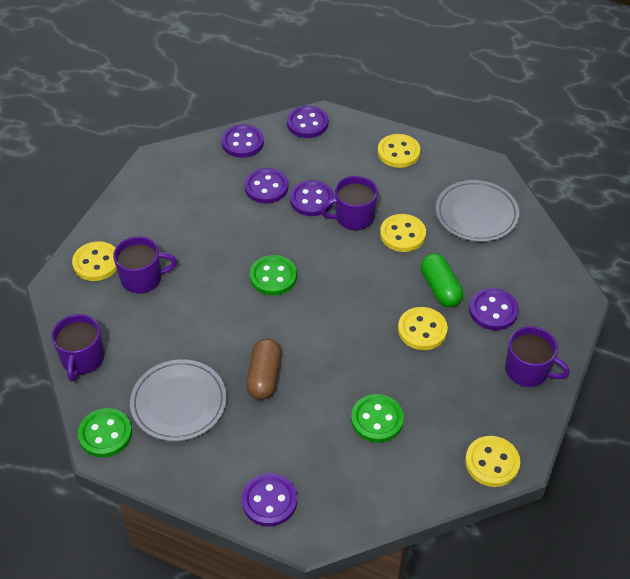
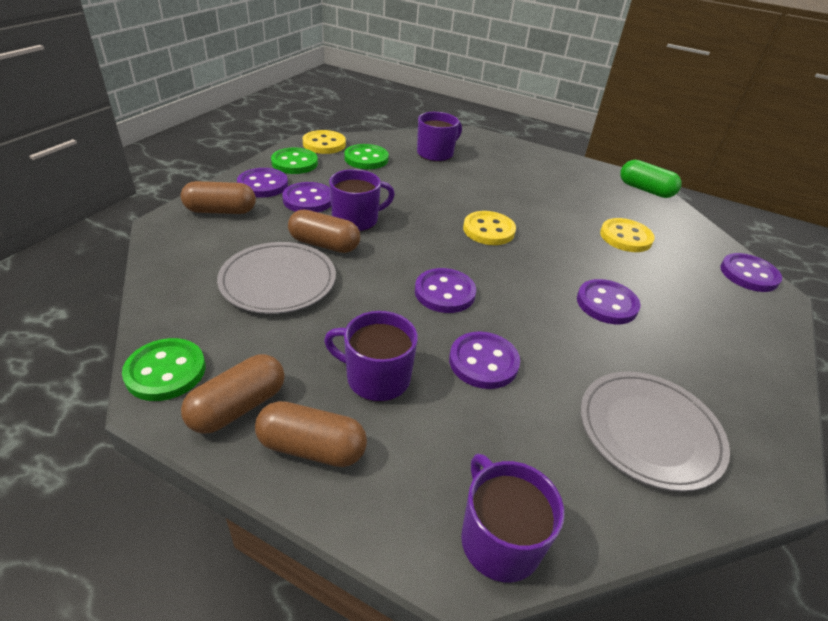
brown capsule: 1 -> 4
yellow button: 5 -> 3

